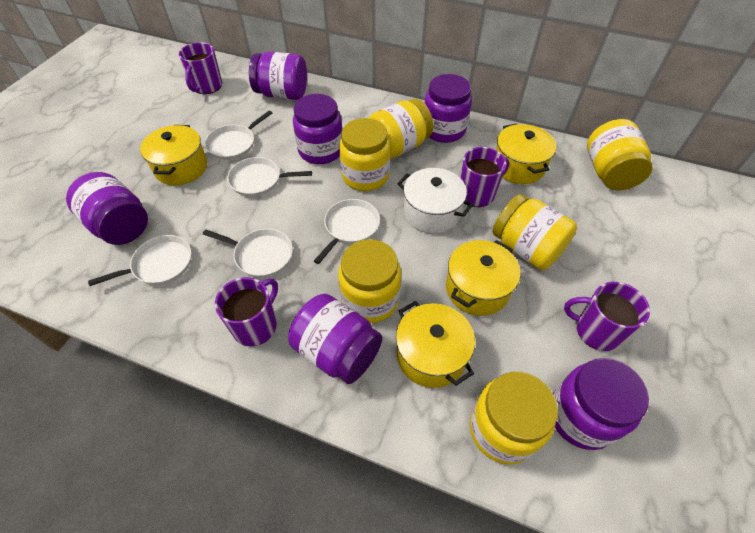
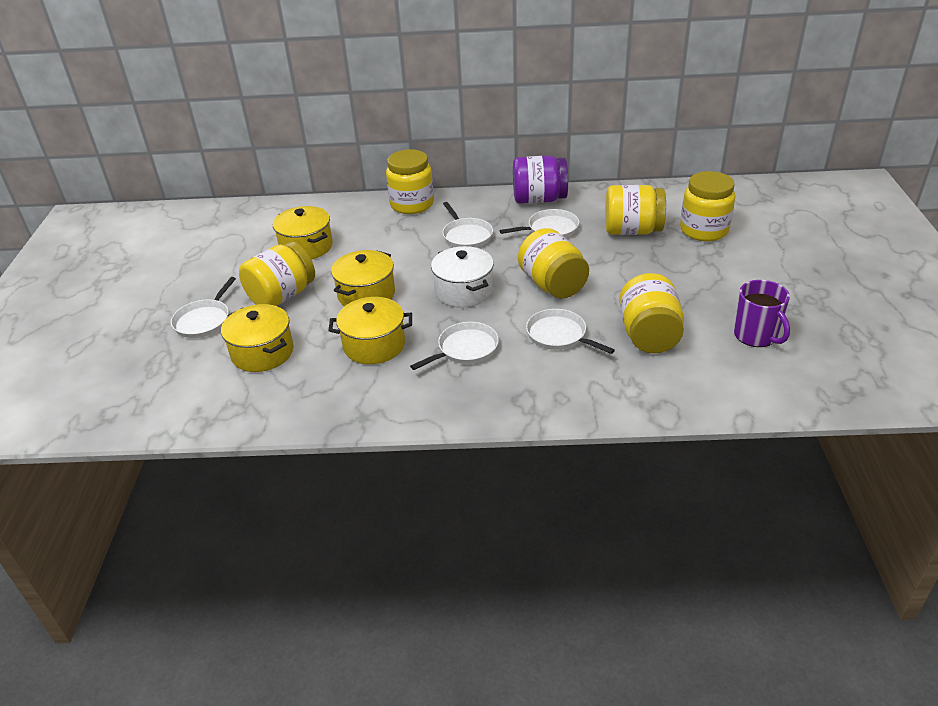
purple jar: 6 -> 1
purple mug: 4 -> 1

